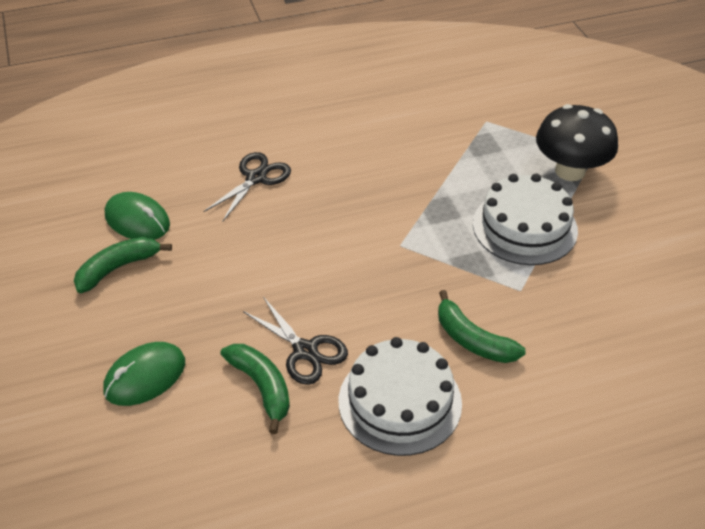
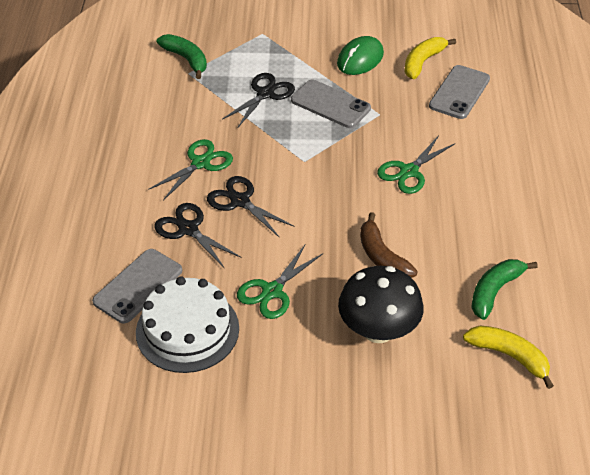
black scissors: 2 -> 3
brown banana: 0 -> 1
green banana: 3 -> 2
green mouse: 2 -> 1
green scissors: 0 -> 3
grey phone: 0 -> 3
white cake: 2 -> 1
yellow banana: 0 -> 2

